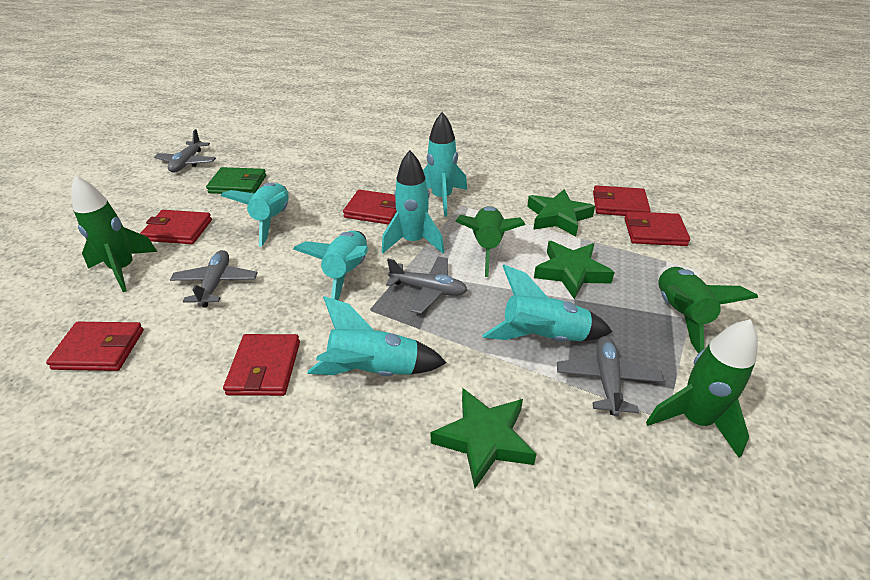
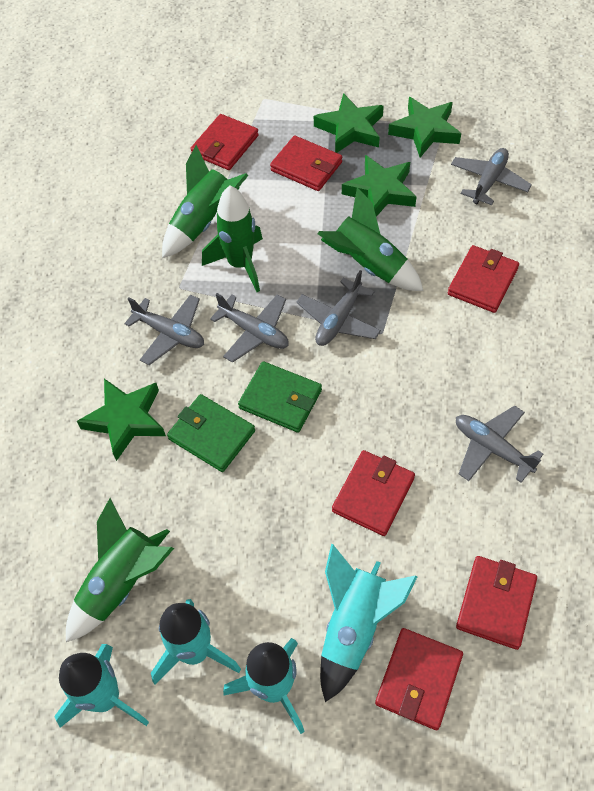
green star: 3 -> 4
green wallet: 1 -> 2
grey plane: 4 -> 5
turquoise rocket: 6 -> 4

